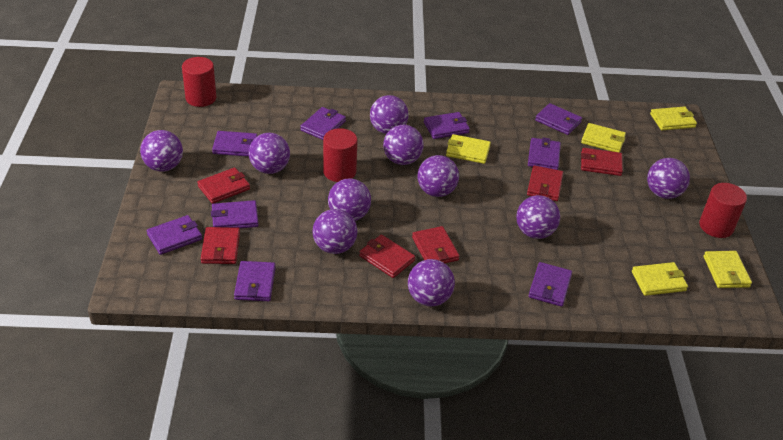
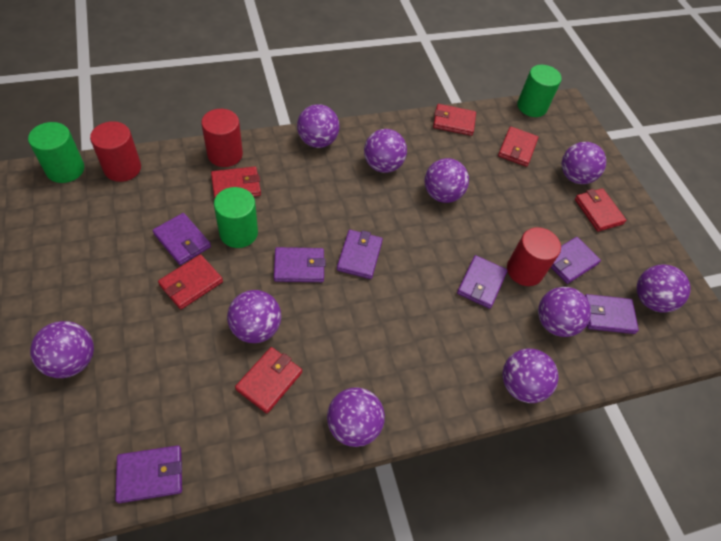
green cylinder: 0 -> 3
purple wallet: 9 -> 7
yellow wallet: 5 -> 0

